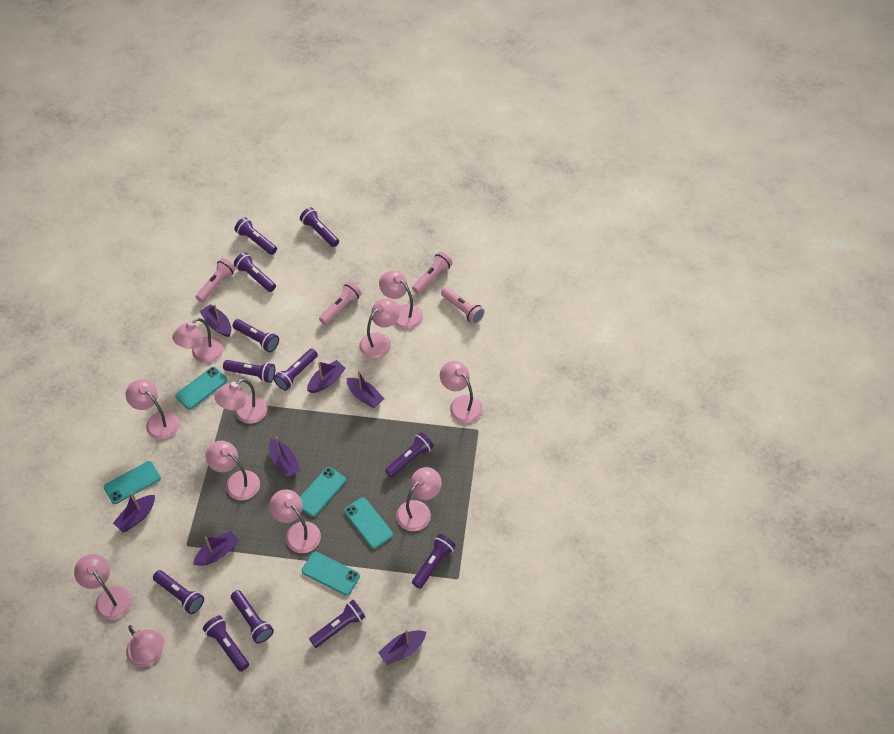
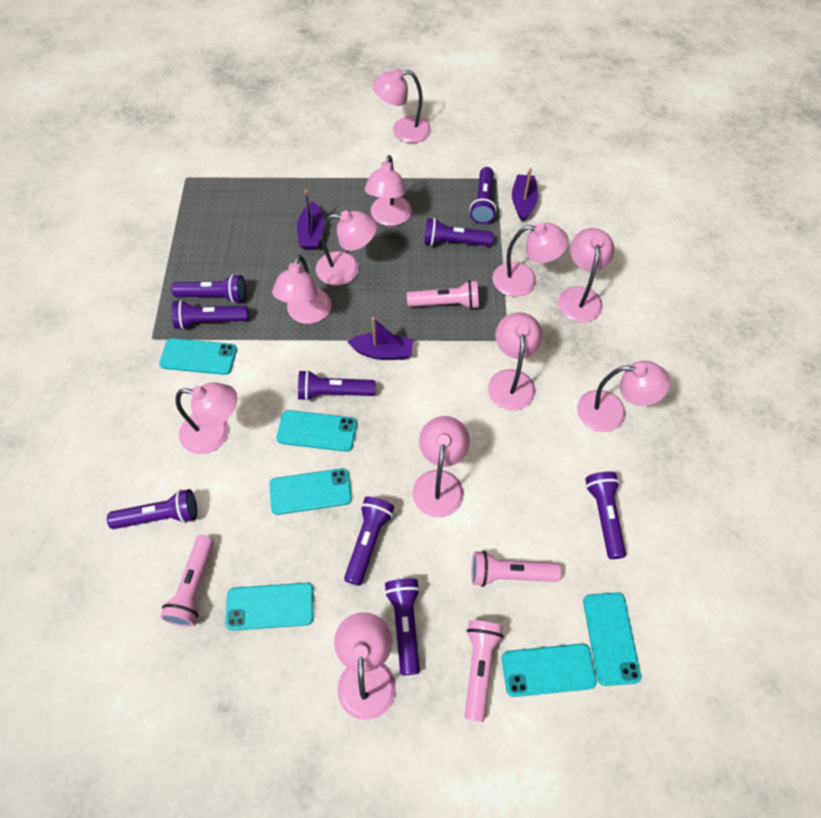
purple boat: 7 -> 3
purple flashlight: 12 -> 9
turquoise phone: 5 -> 6

